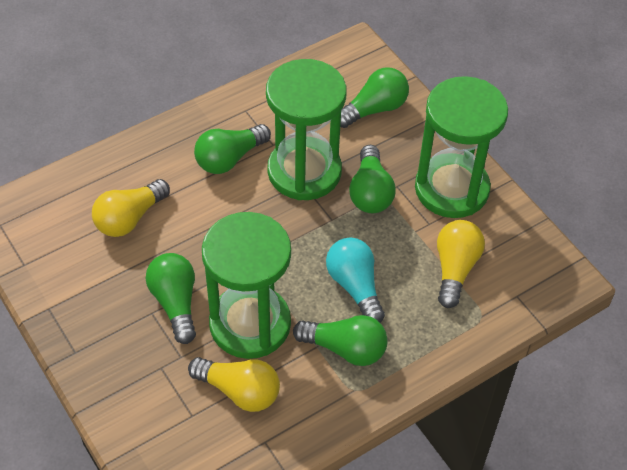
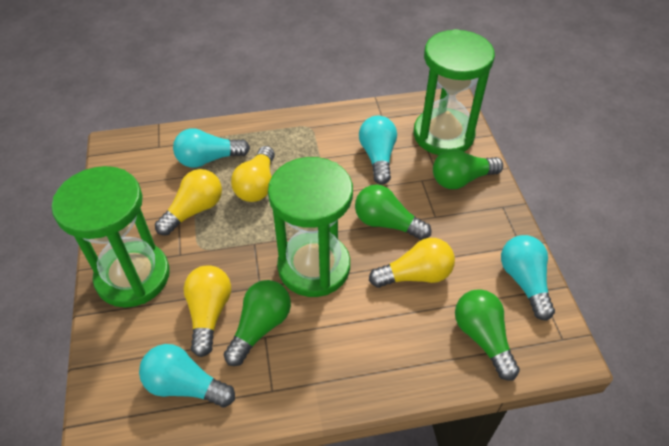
green light bulb: 5 -> 4
turquoise light bulb: 1 -> 4
yellow light bulb: 3 -> 4

